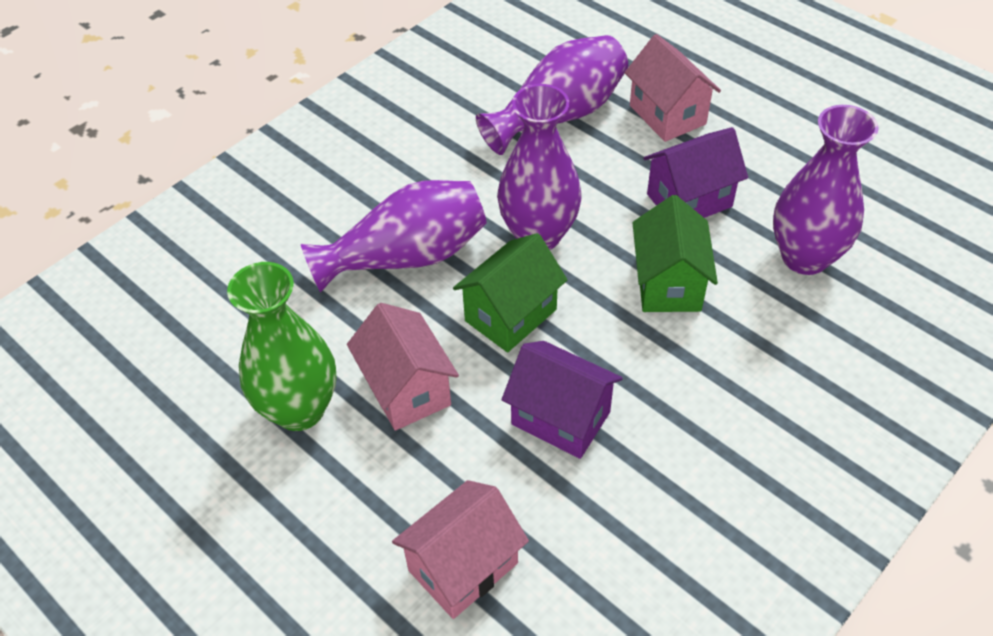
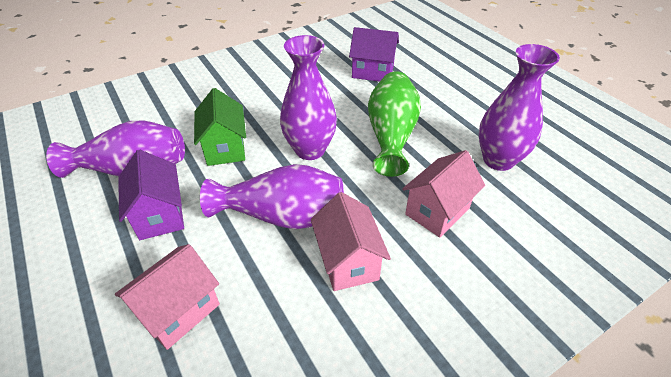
green house: 2 -> 1

